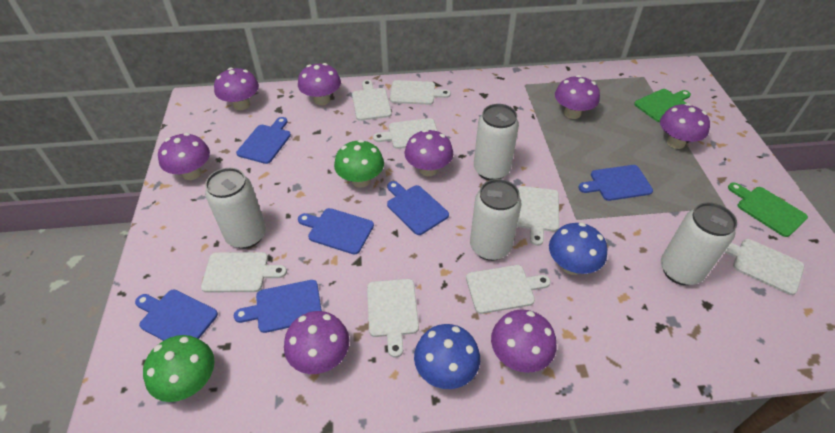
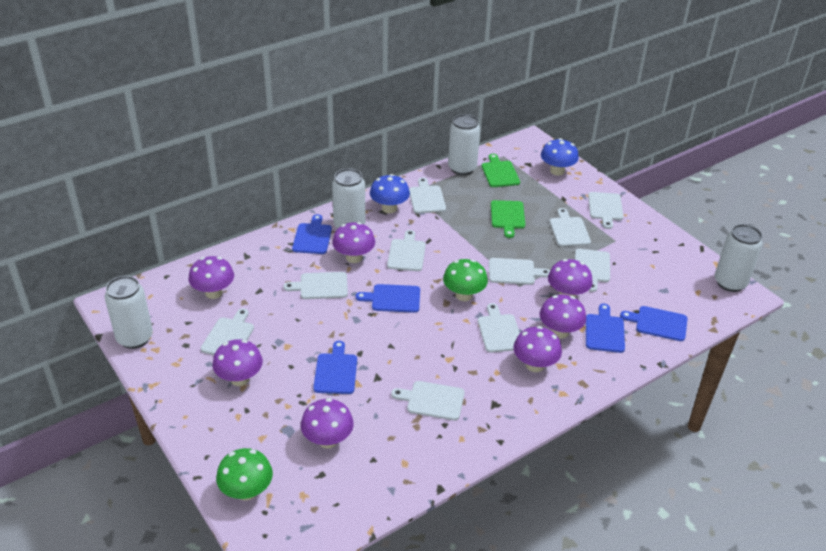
blue cutting board: 6 -> 5
purple mushroom: 8 -> 7
white cutting board: 8 -> 10

